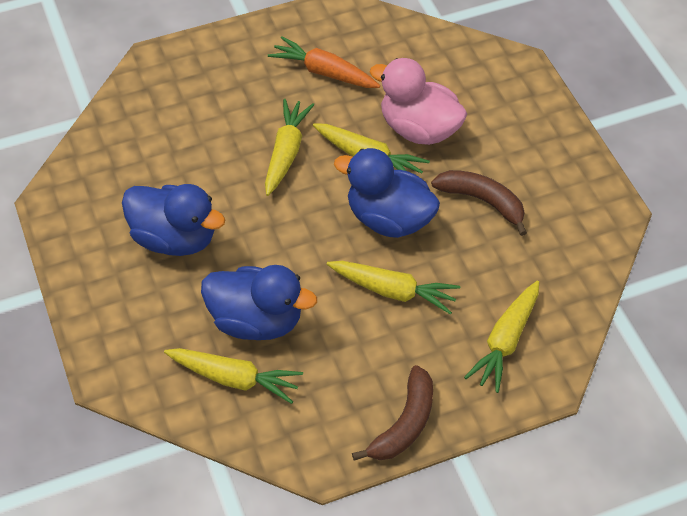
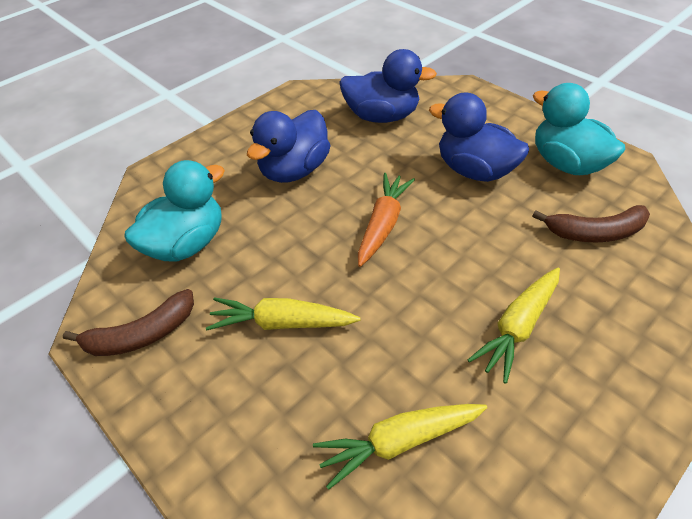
pink duck: 1 -> 0
turquoise duck: 0 -> 2
yellow carrot: 5 -> 3

